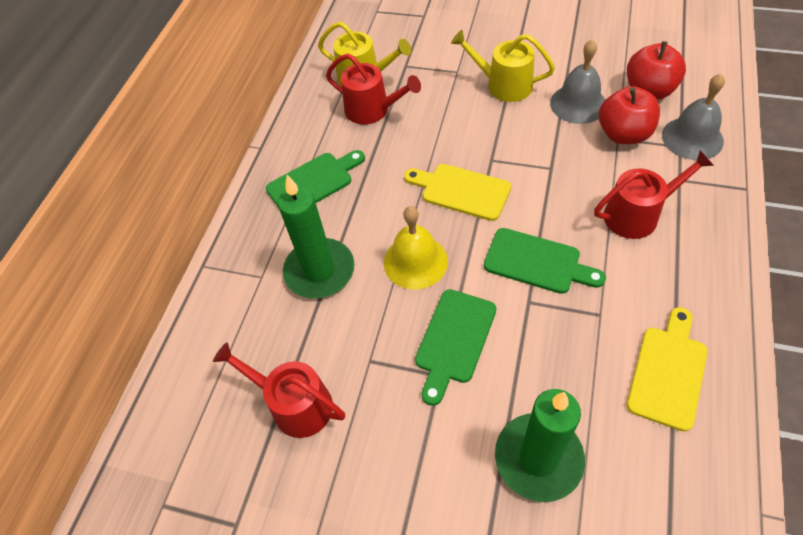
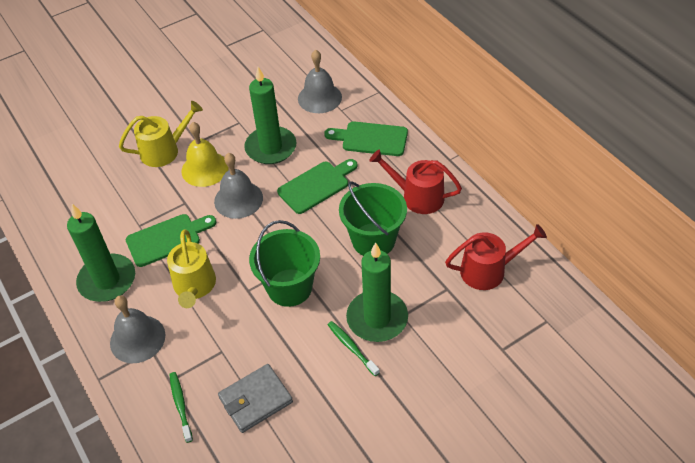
green bucket: 0 -> 2
green candle: 2 -> 3
green toothbrush: 0 -> 2
grey bell: 2 -> 3
grey wallet: 0 -> 1
red apple: 2 -> 0
red watering can: 3 -> 2
yellow cutting board: 2 -> 0

